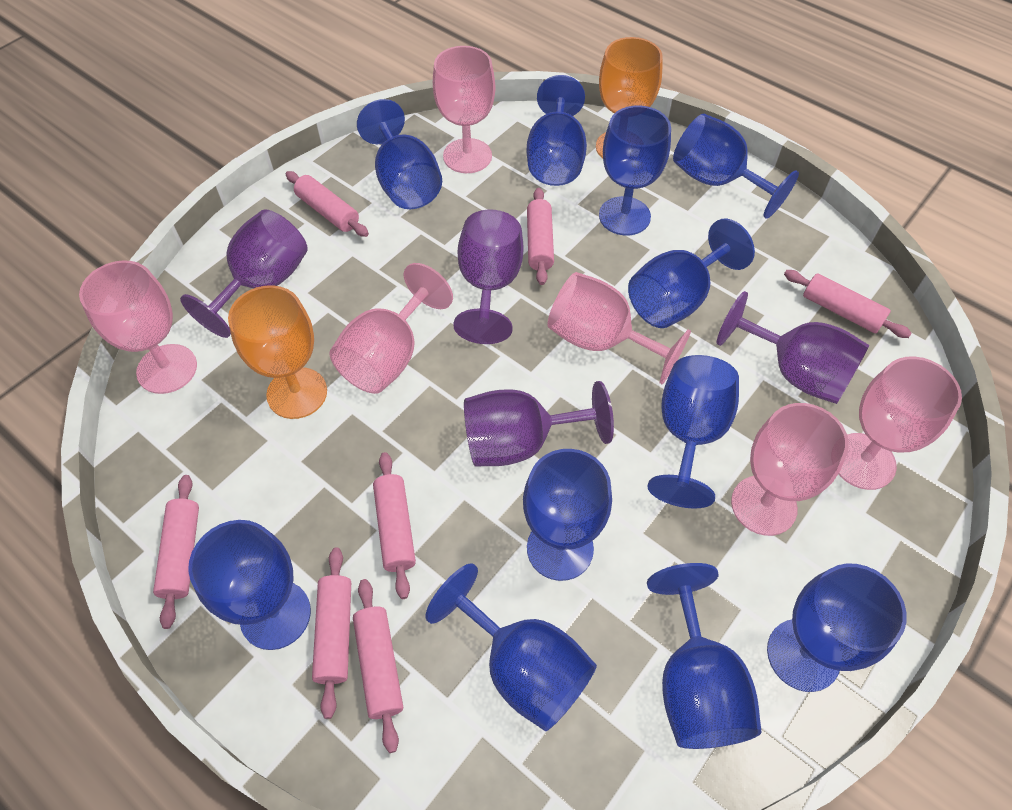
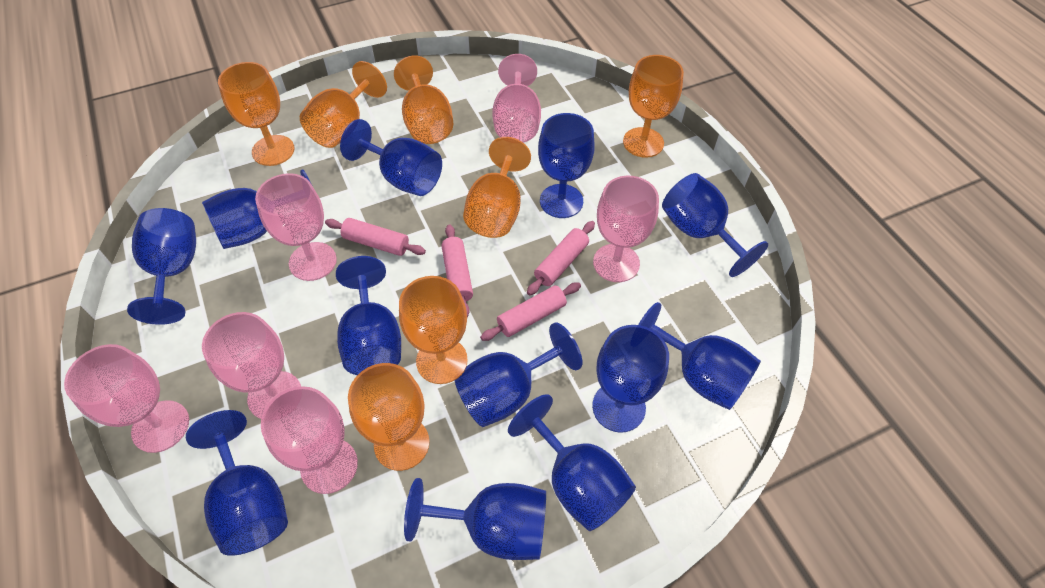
blue goblet: 11 -> 12
orange goblet: 2 -> 7
pink rolling pin: 7 -> 4
purple goblet: 4 -> 0

